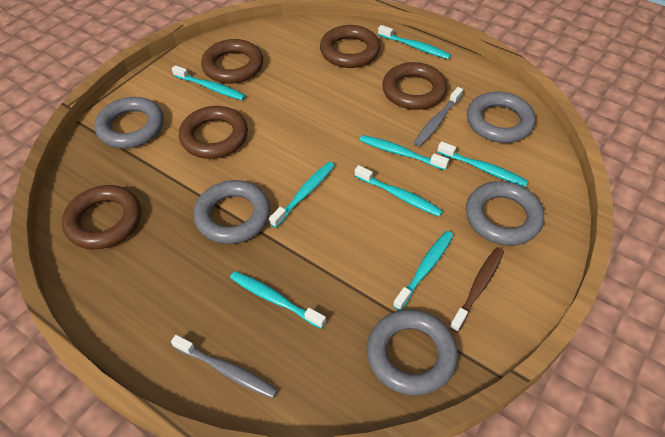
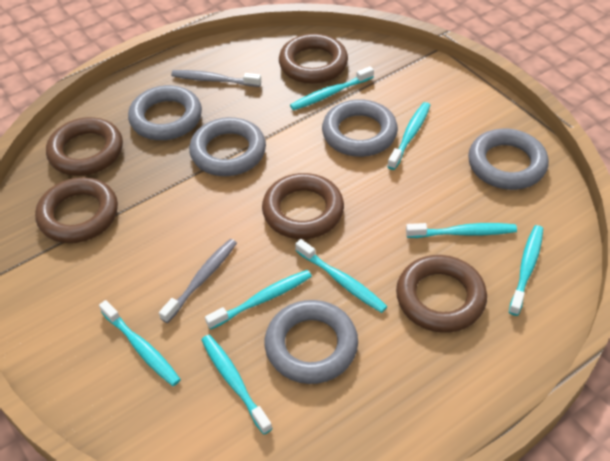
brown toothbrush: 1 -> 0

